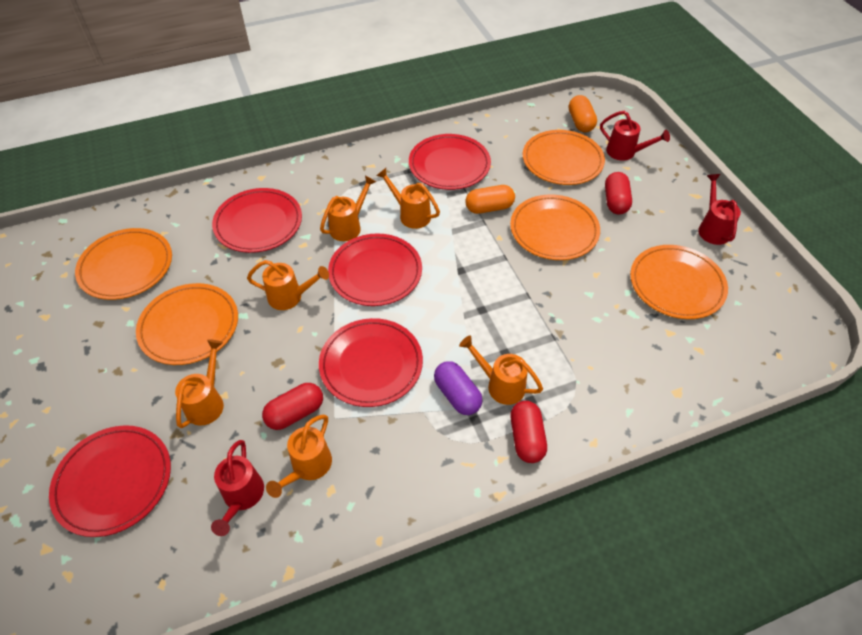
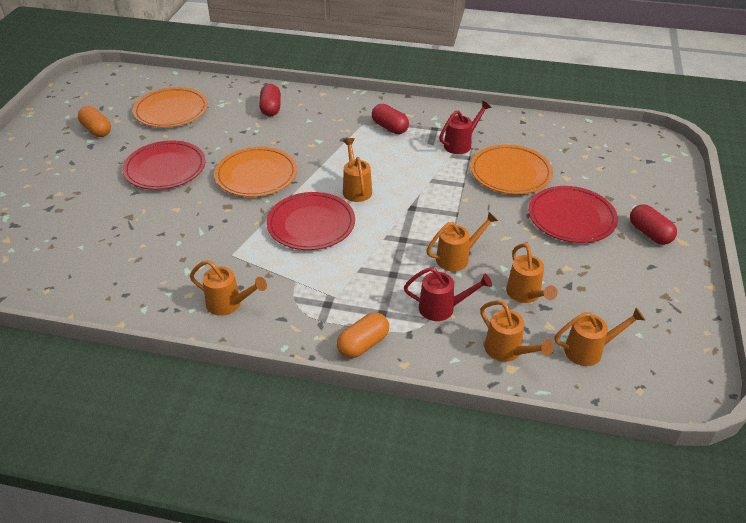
orange plate: 5 -> 3
purple capsule: 1 -> 0
red plate: 5 -> 3
red watering can: 3 -> 2

